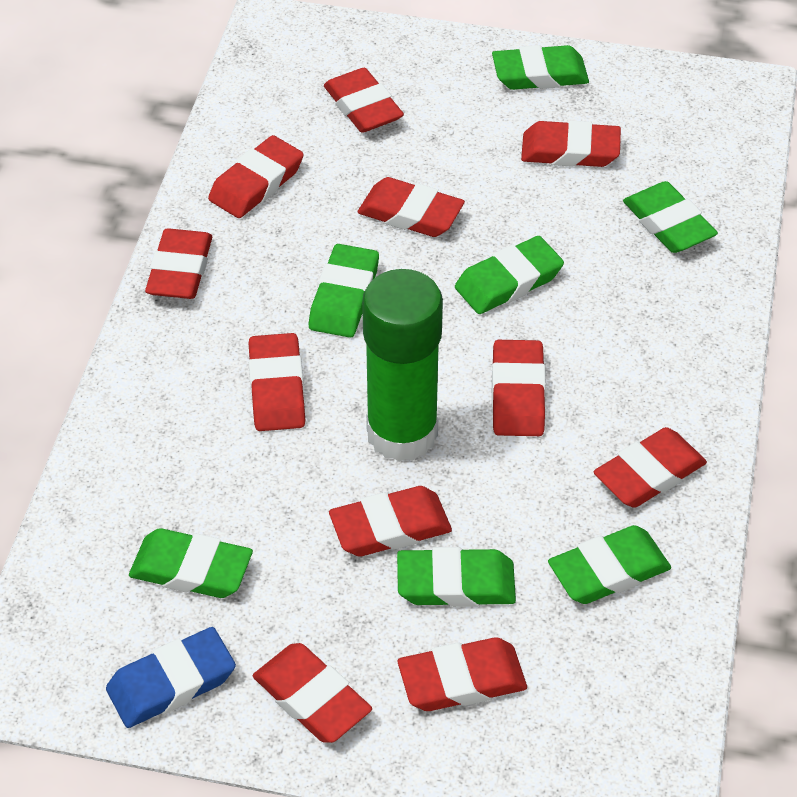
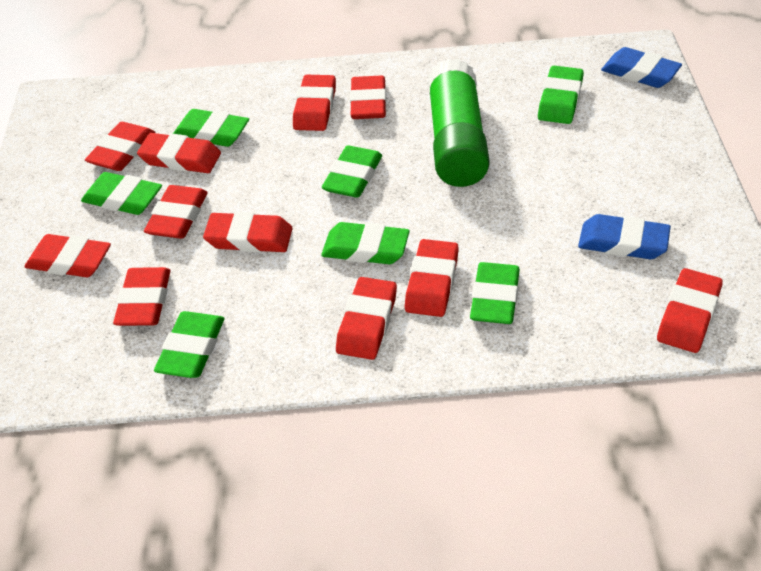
blue eraser: 1 -> 2

